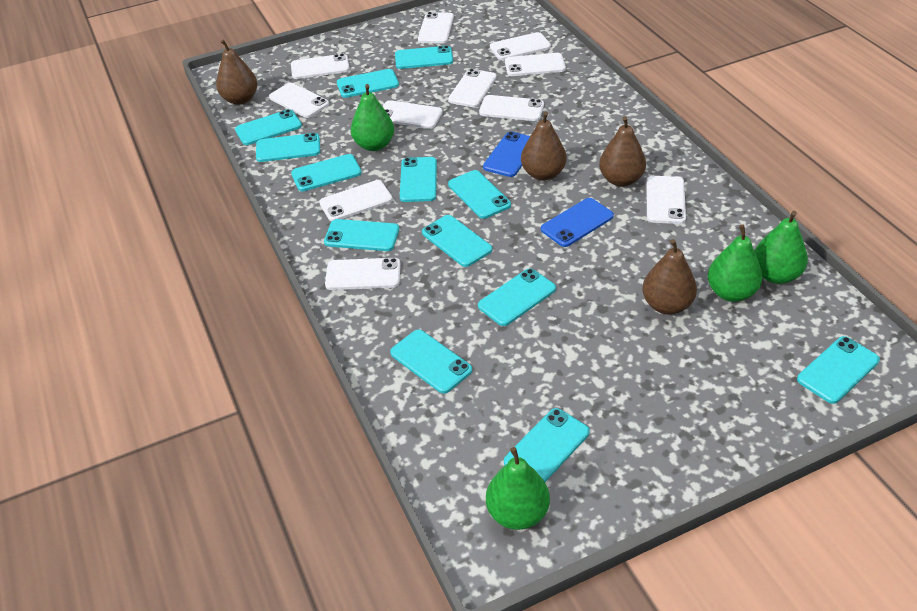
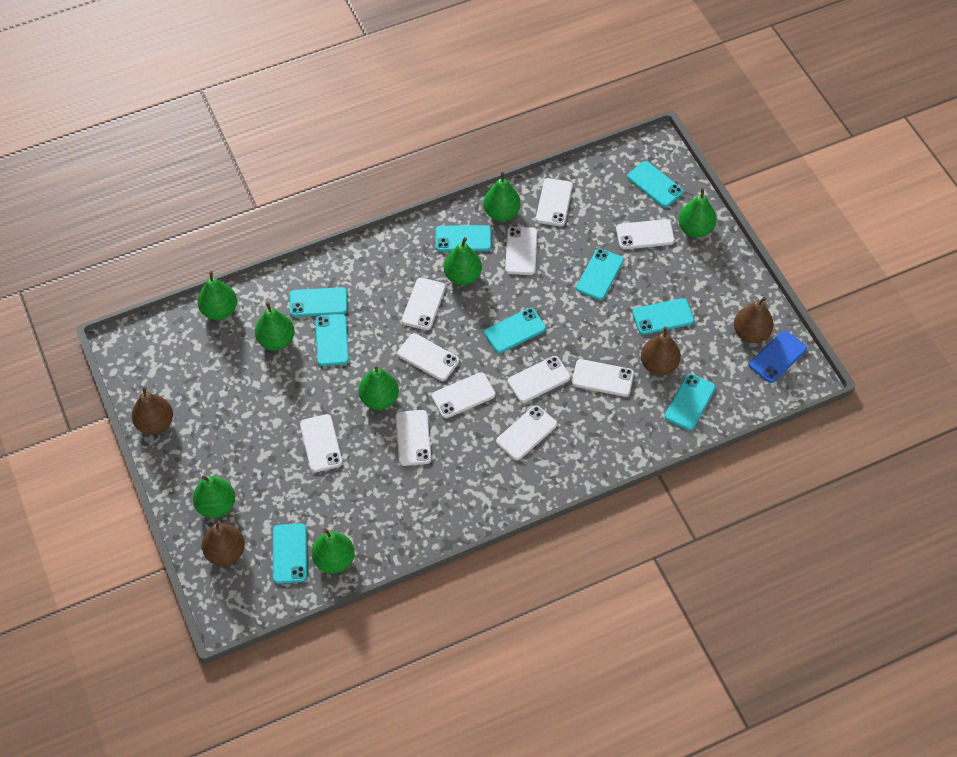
blue phone: 2 -> 1
green pear: 4 -> 8
turquoise phone: 13 -> 9

